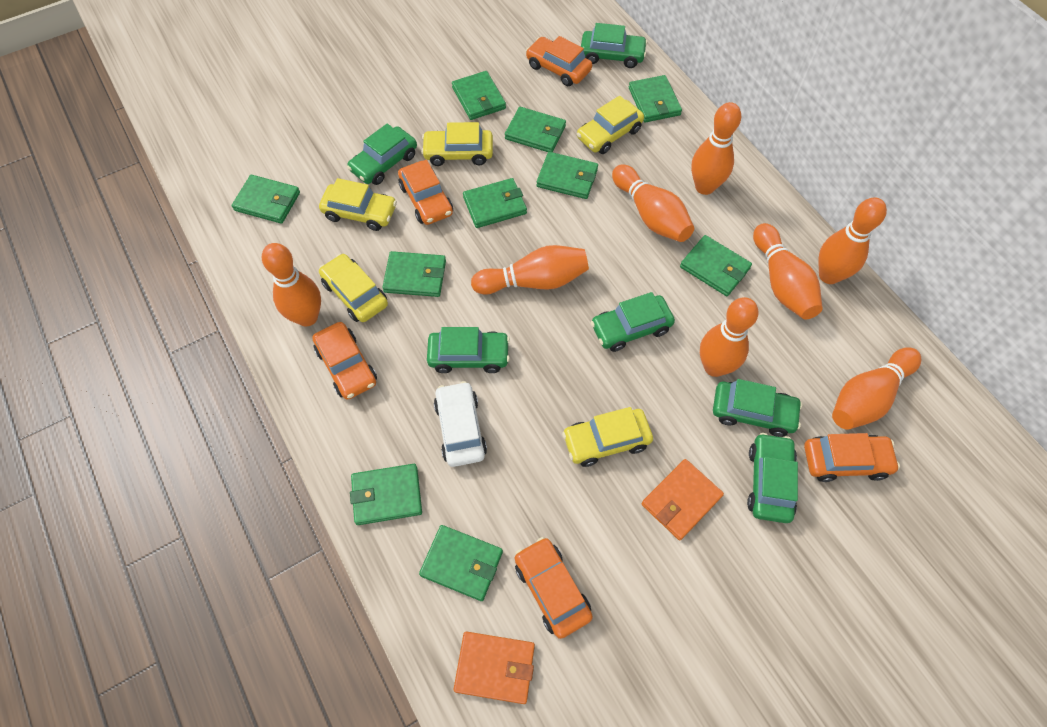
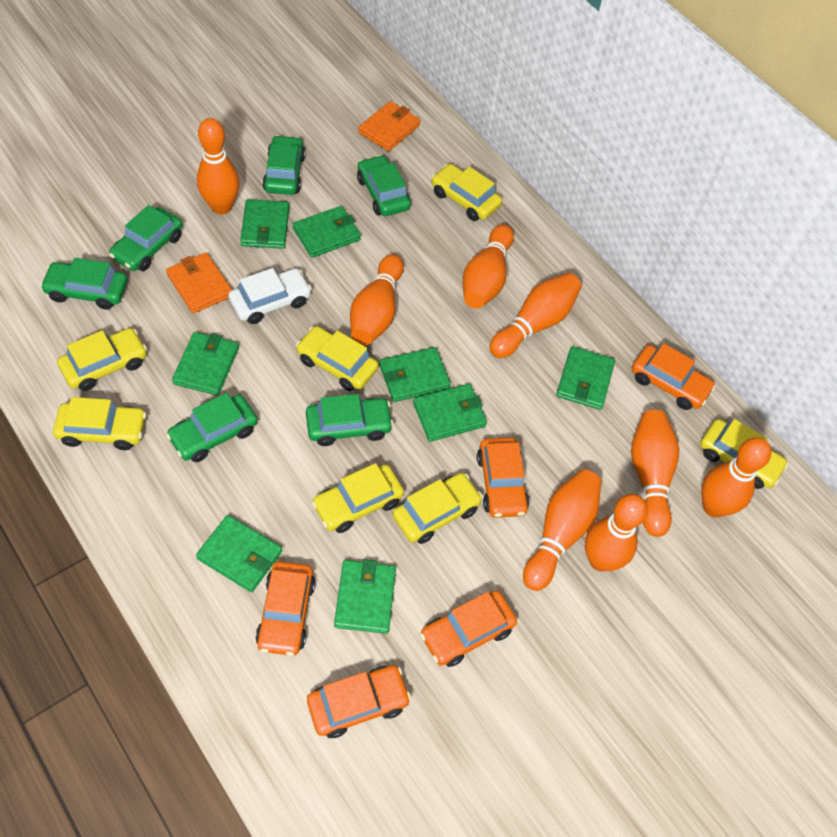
green wallet: 10 -> 8
yellow car: 5 -> 7

